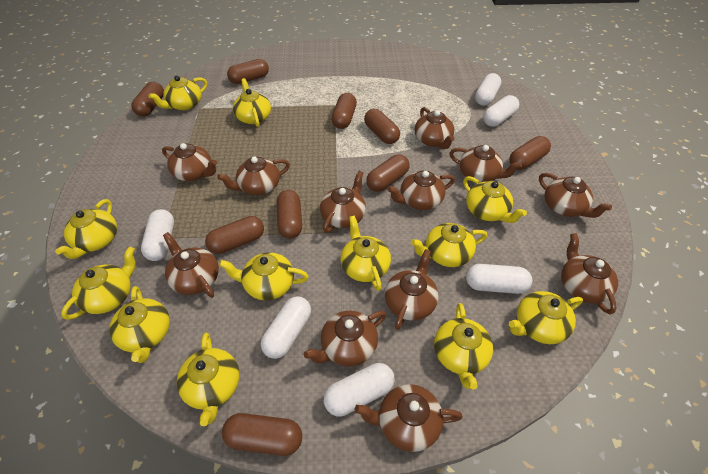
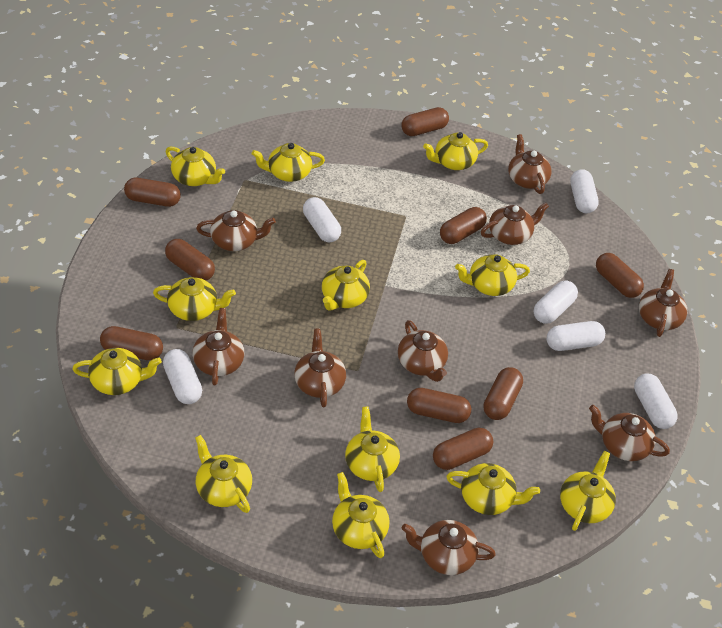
brown teapot: 12 -> 9

